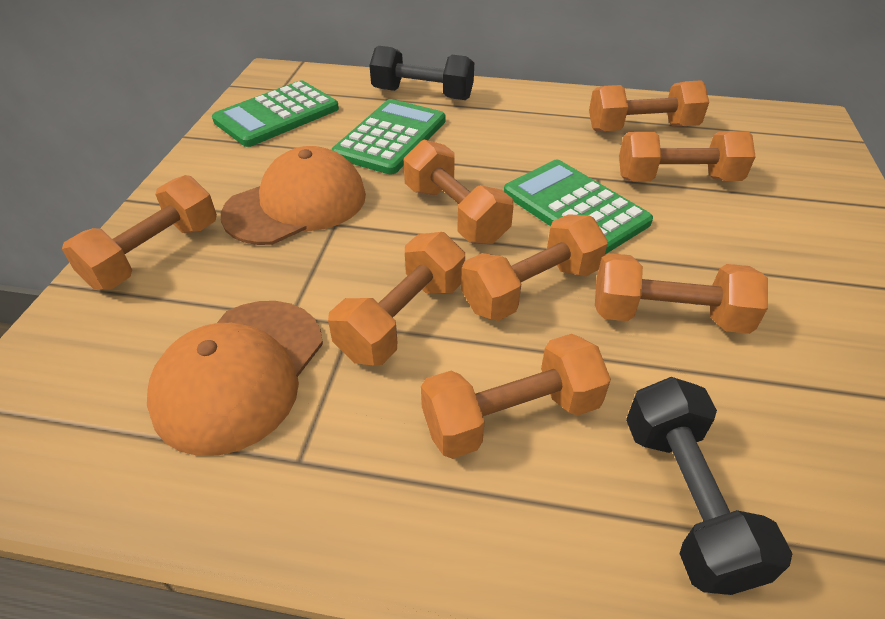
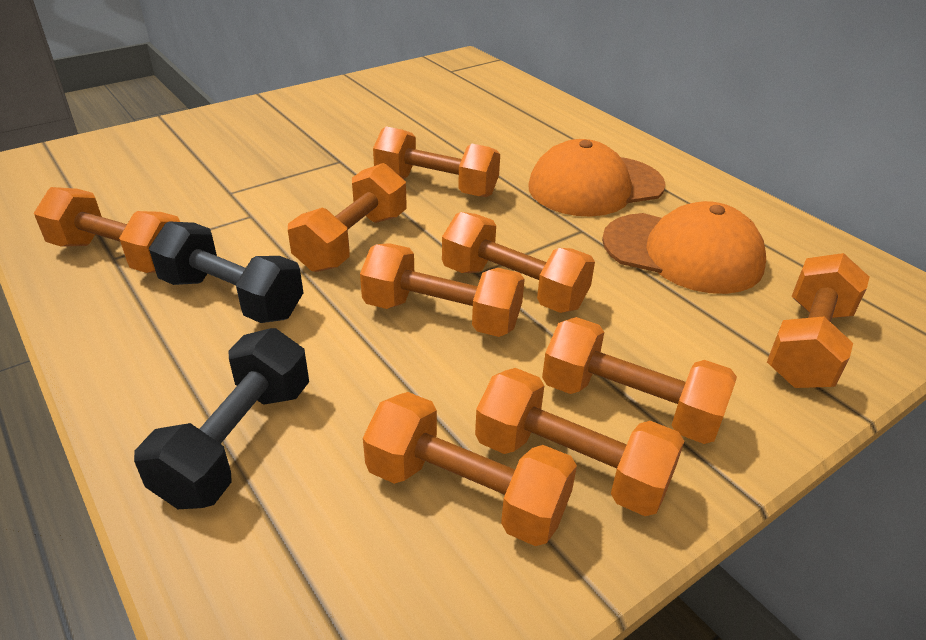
green calculator: 3 -> 0
orange dumbbell: 8 -> 9

